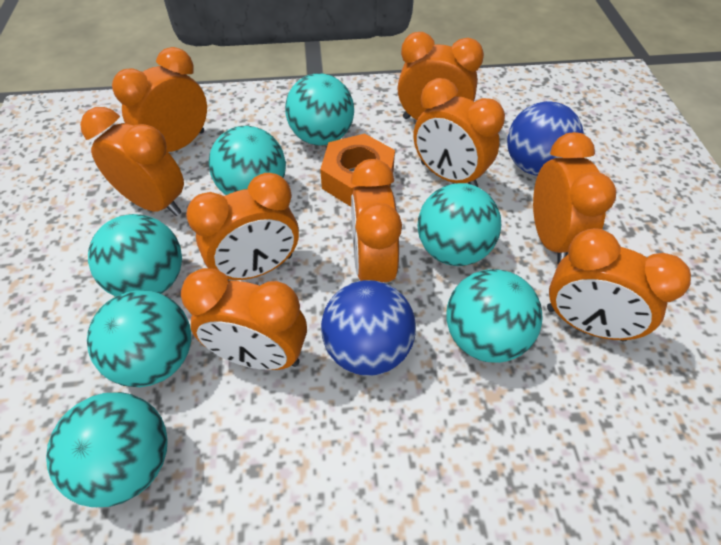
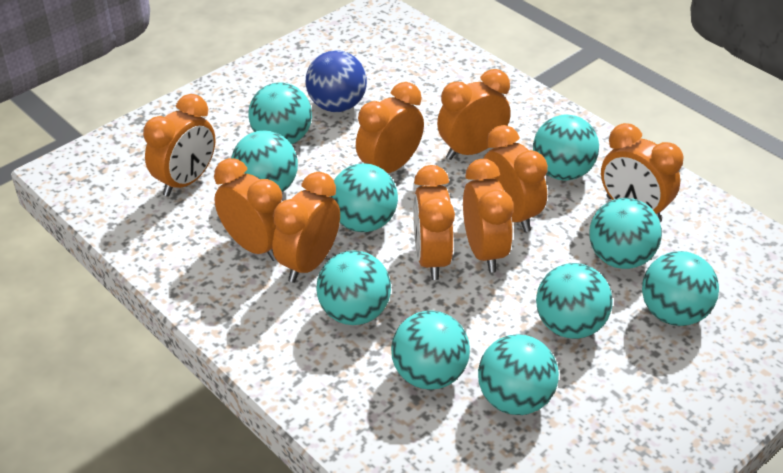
blue ball: 2 -> 1
orange nut: 1 -> 0
turquoise ball: 7 -> 10

